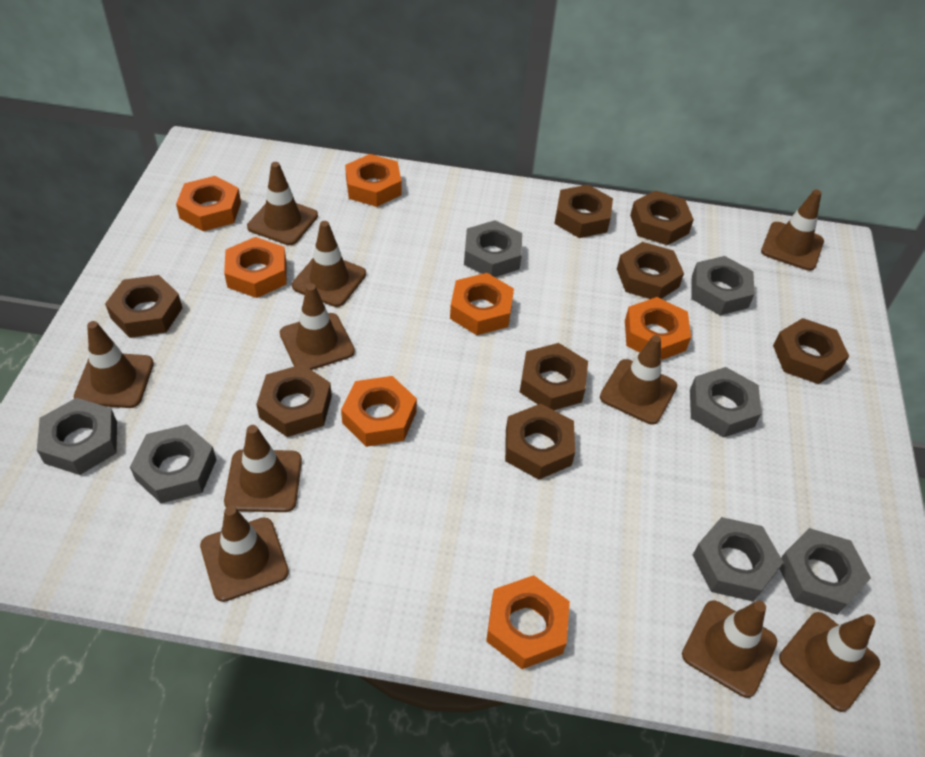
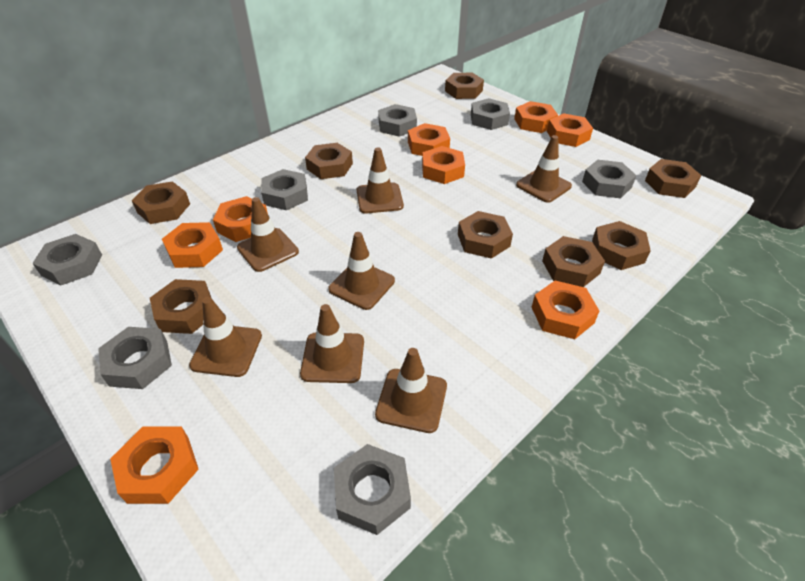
brown traffic cone: 10 -> 7
orange nut: 7 -> 8

